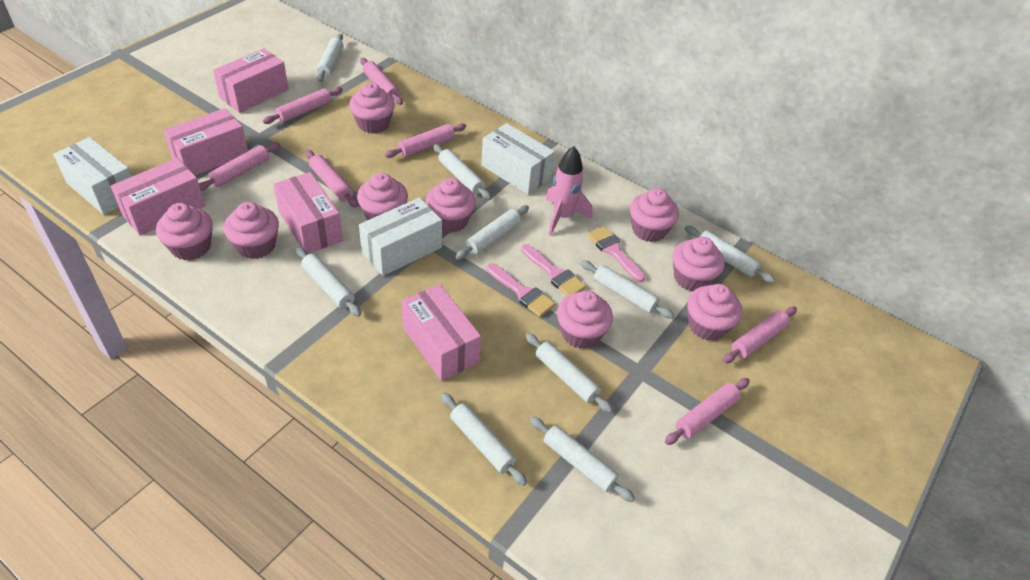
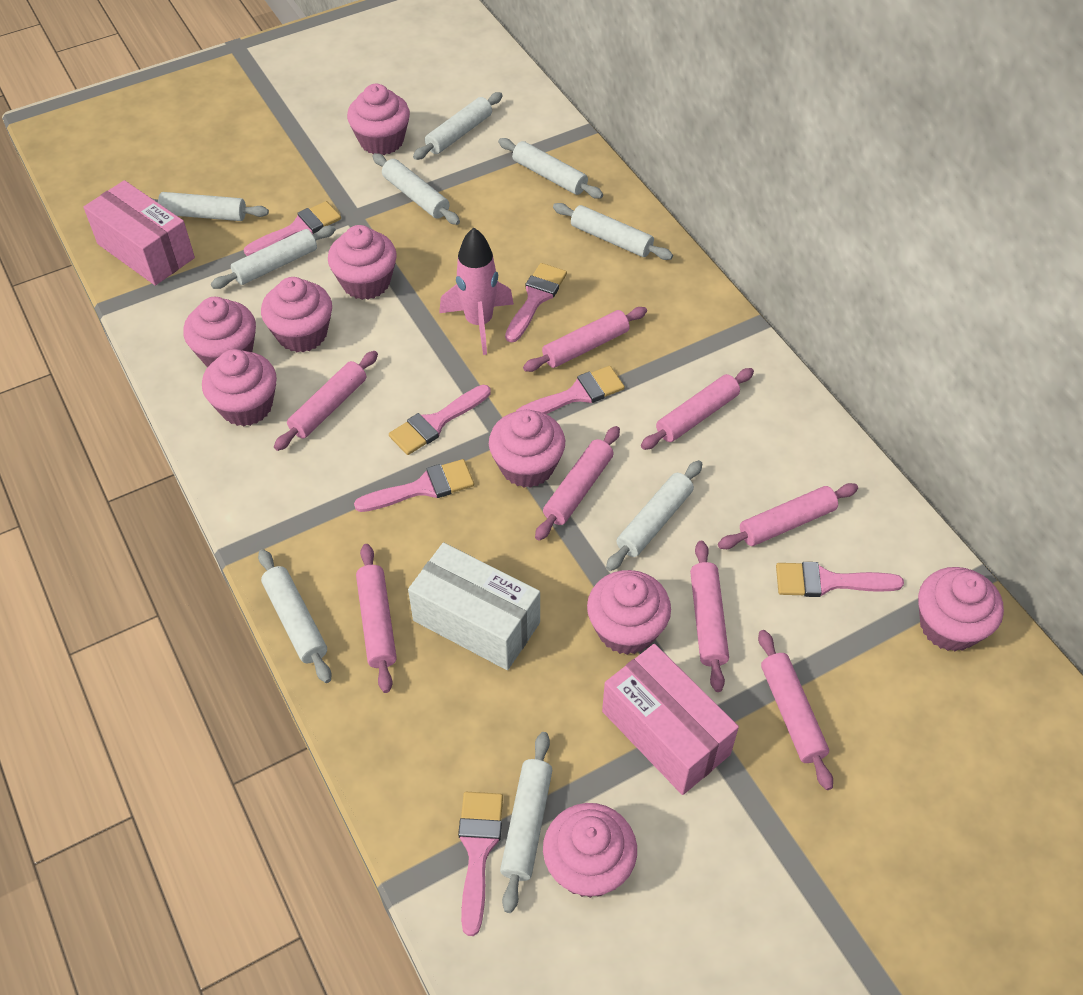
pink box: 5 -> 2
pink brush: 3 -> 7
pink rolling pin: 7 -> 8
white box: 3 -> 1

